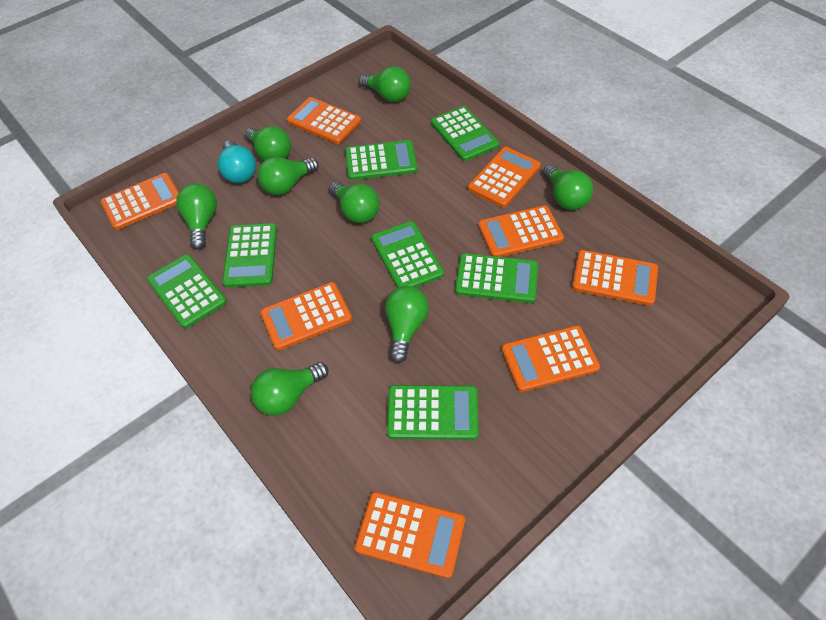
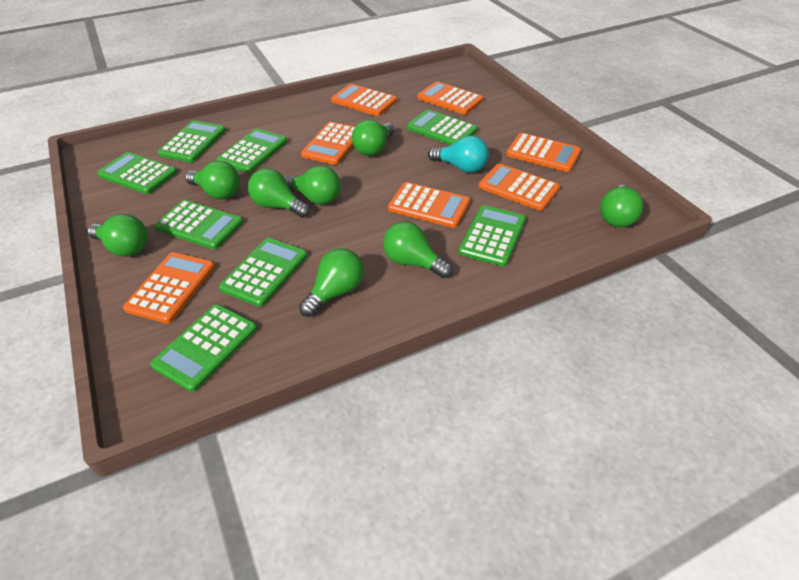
green calculator: 7 -> 8
orange calculator: 8 -> 7

